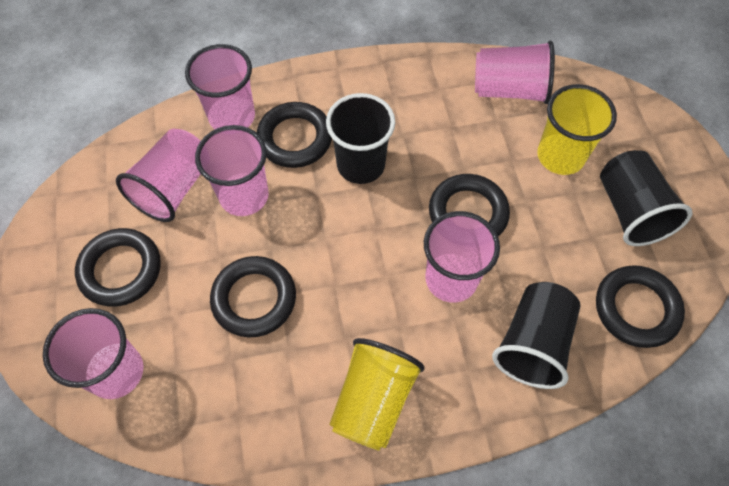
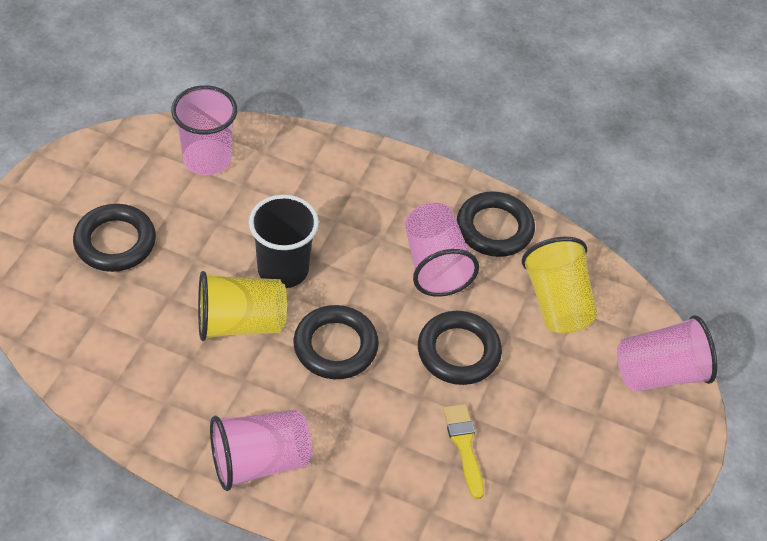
black cup: 3 -> 1
black ring: 5 -> 4
pink cup: 6 -> 4
yellow brush: 0 -> 1

